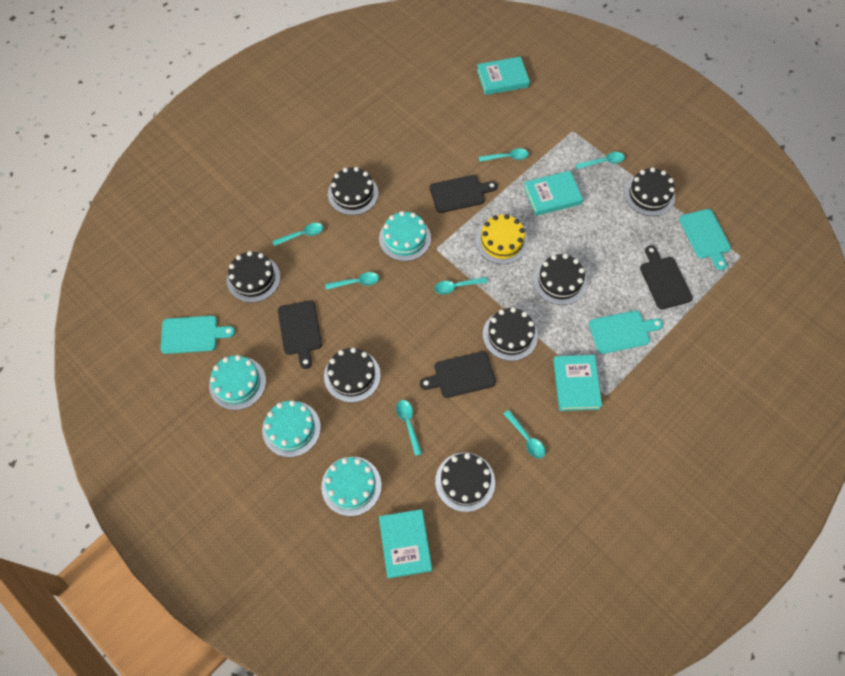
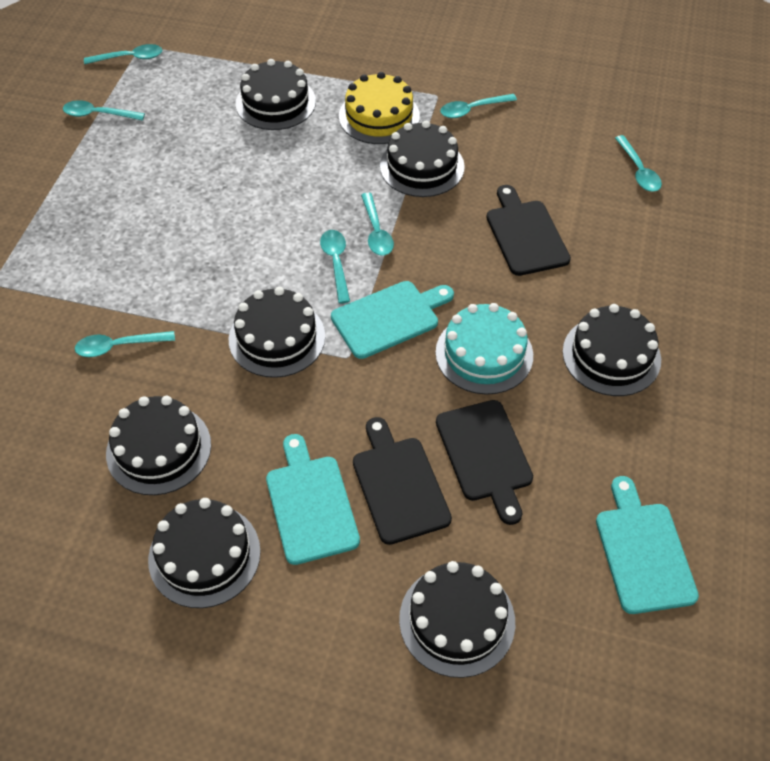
black cutting board: 4 -> 3
turquoise book: 4 -> 0
turquoise cake: 4 -> 1

